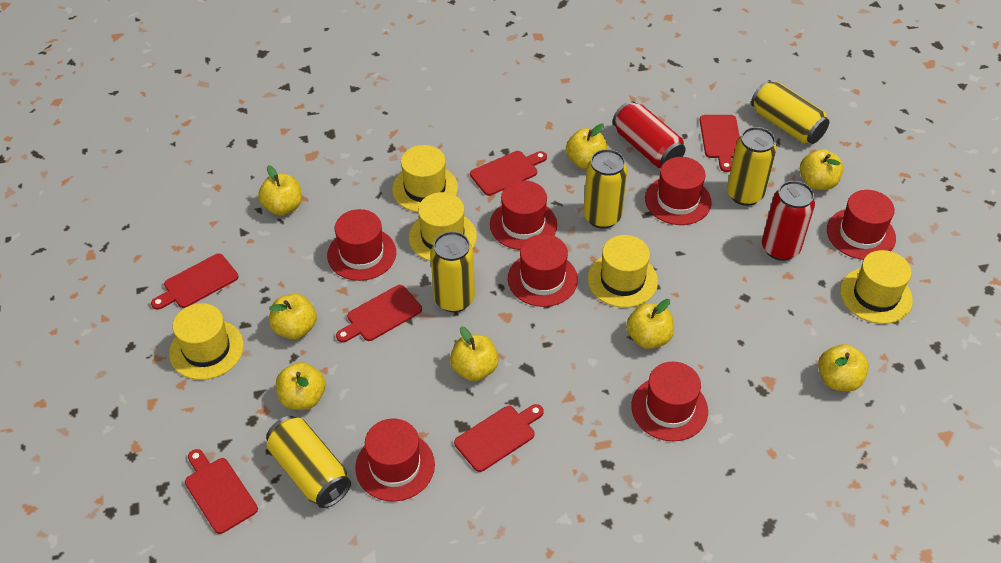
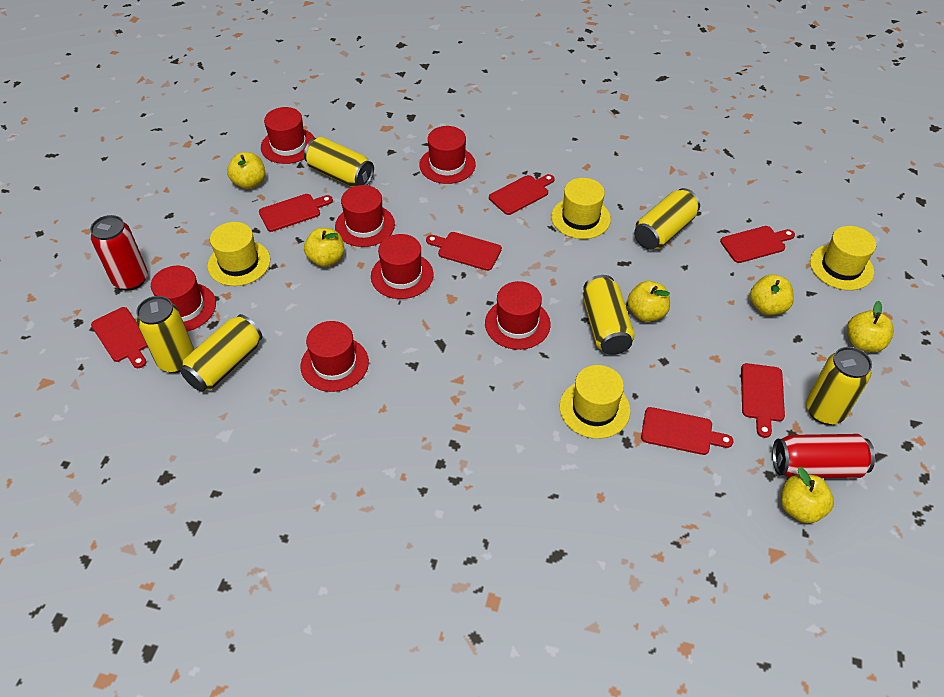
red cutting board: 6 -> 7
yellow apple: 8 -> 6
yellow can: 5 -> 6
yellow hat: 5 -> 4

